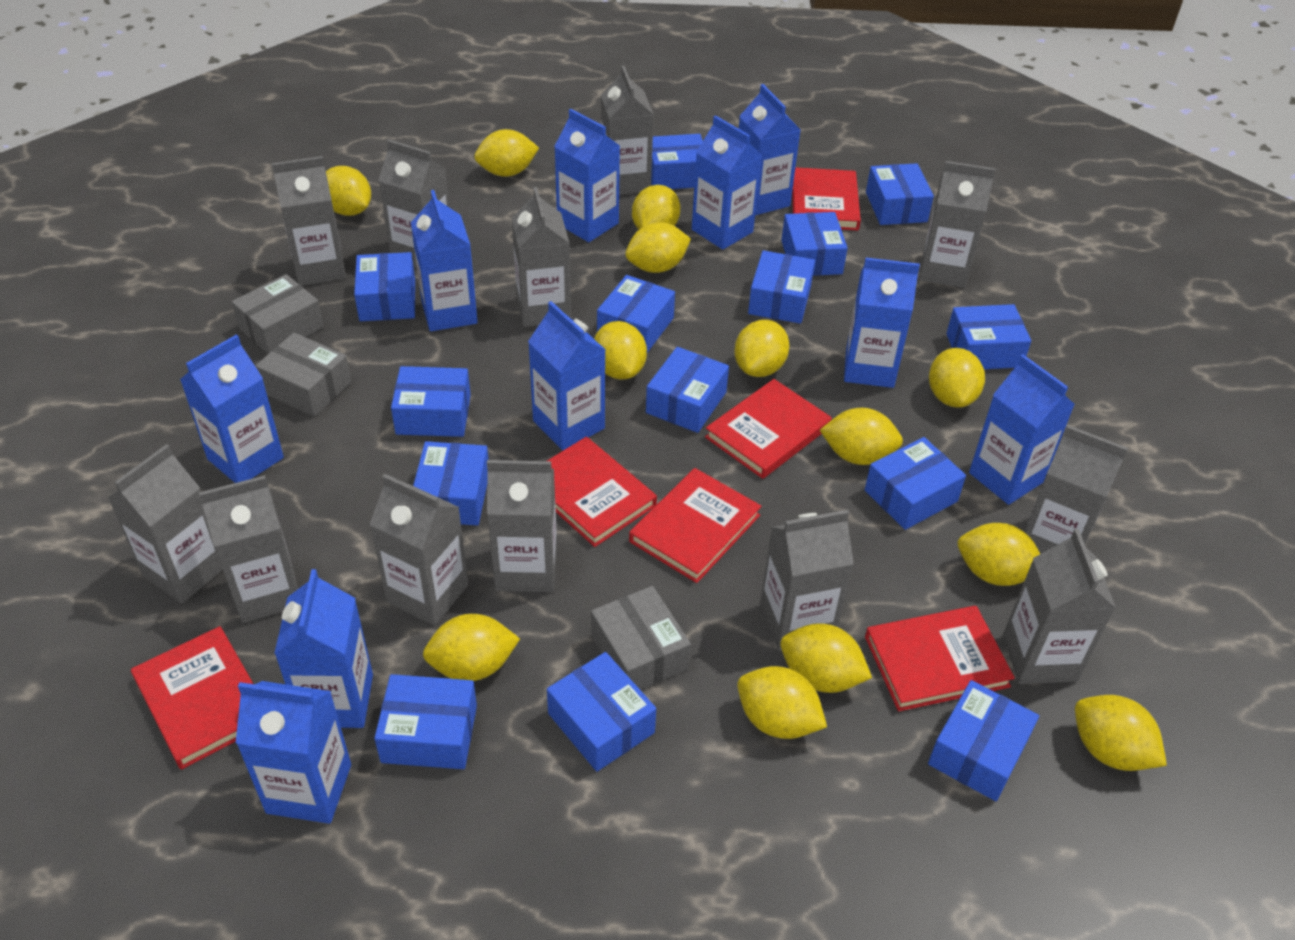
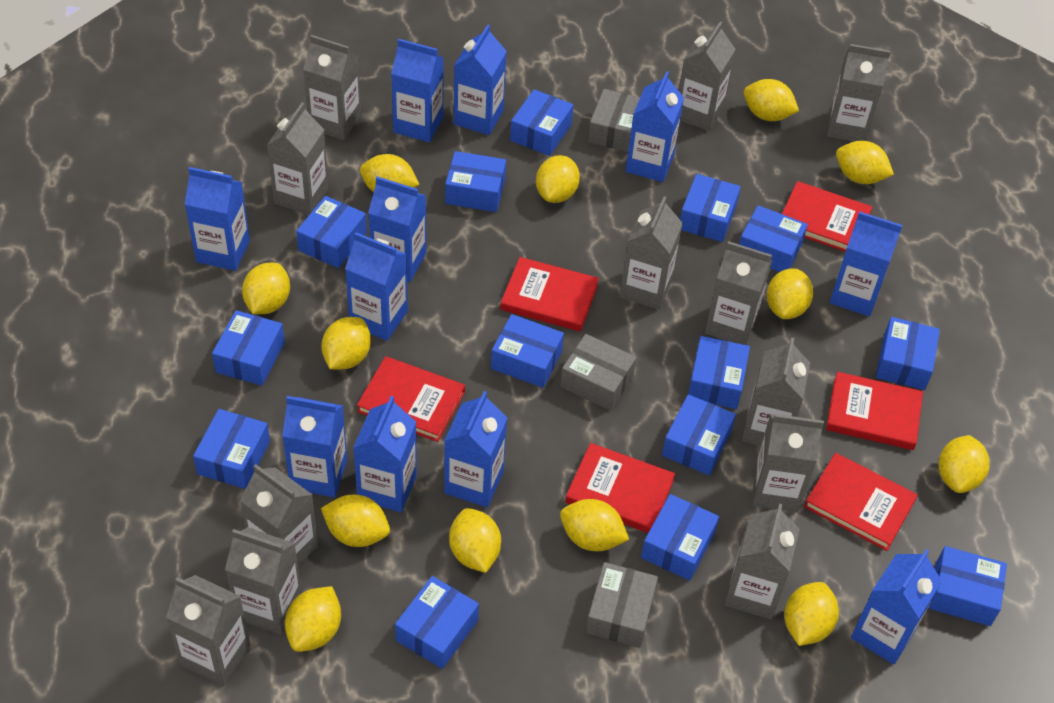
blue carton: 10 -> 11

